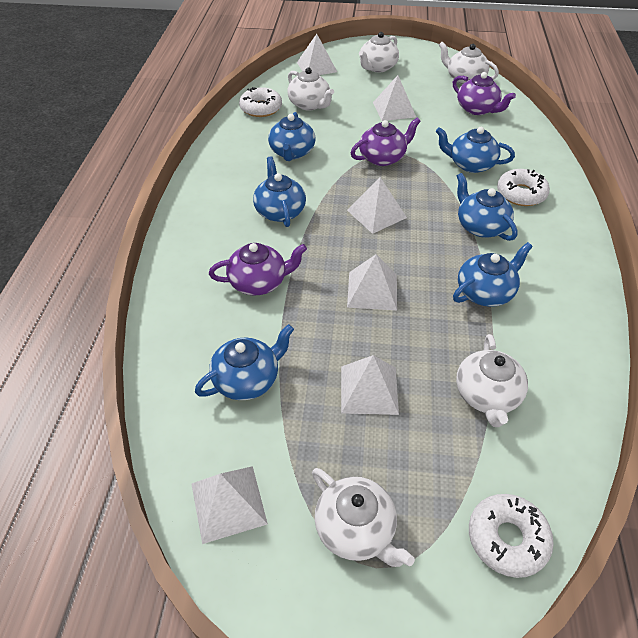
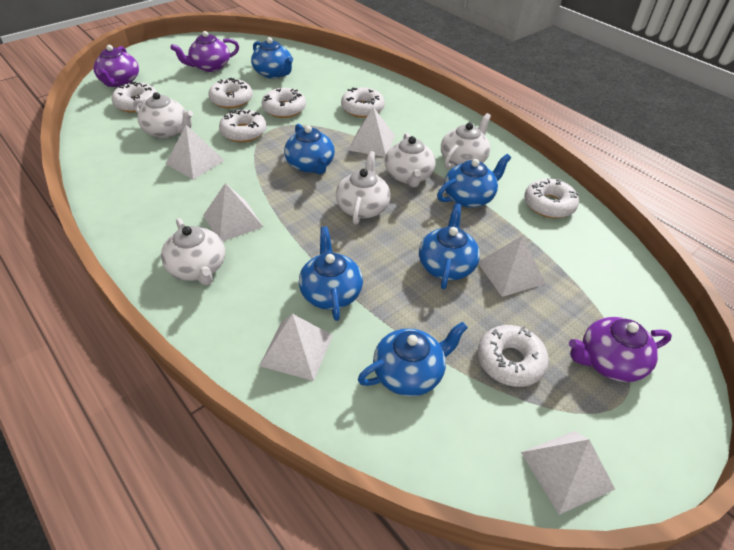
white donut: 3 -> 7

